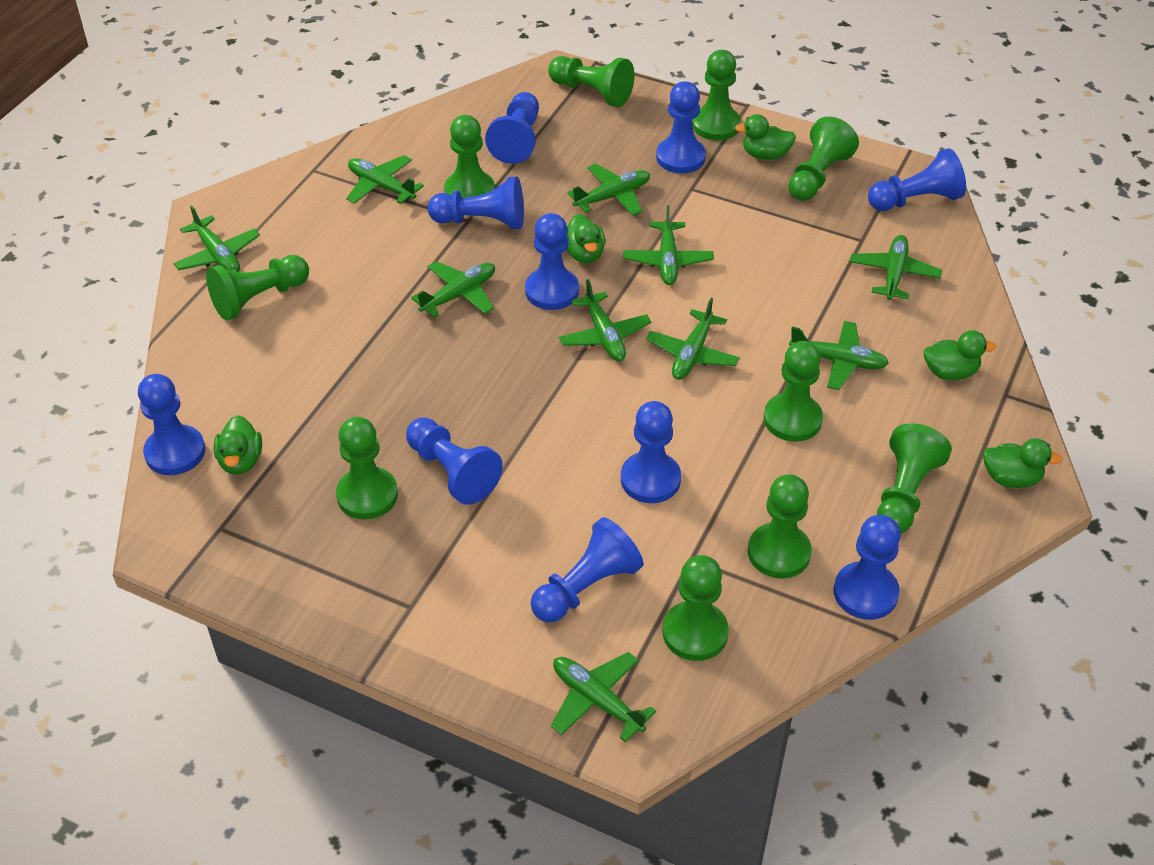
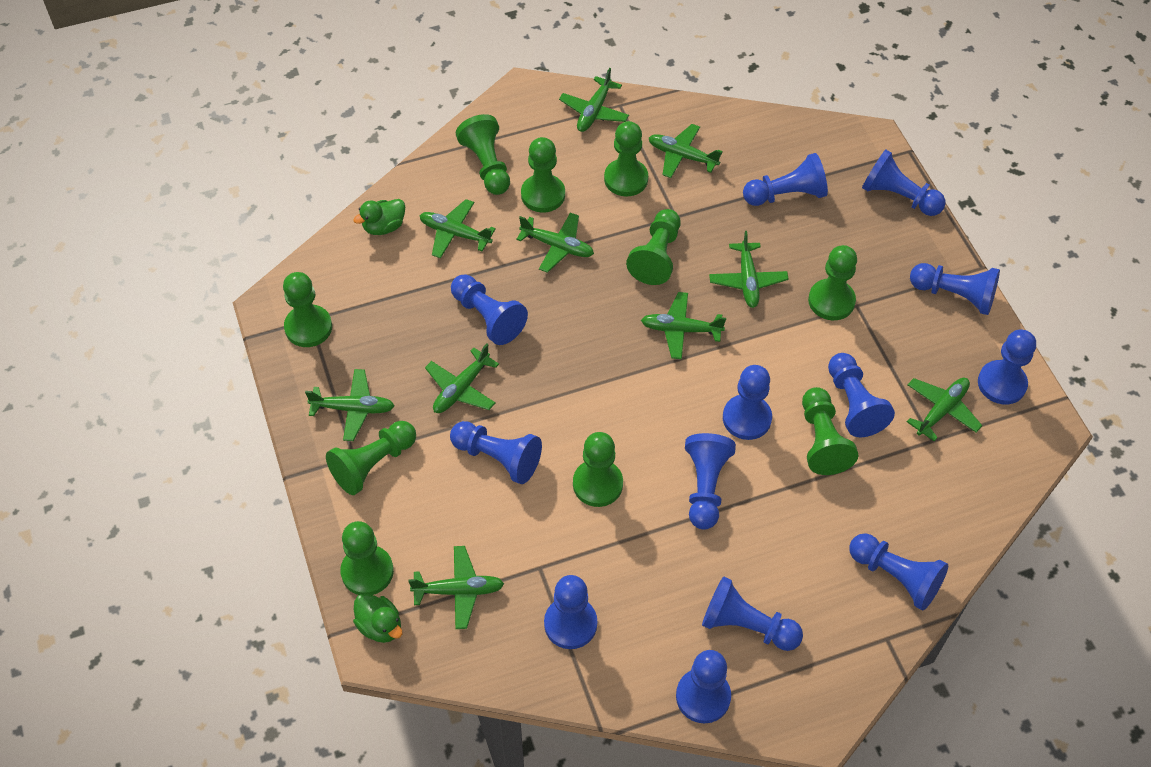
blue pawn: 10 -> 13
green duck: 5 -> 2

